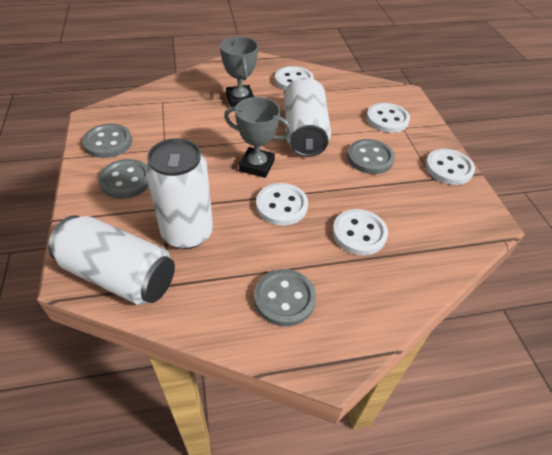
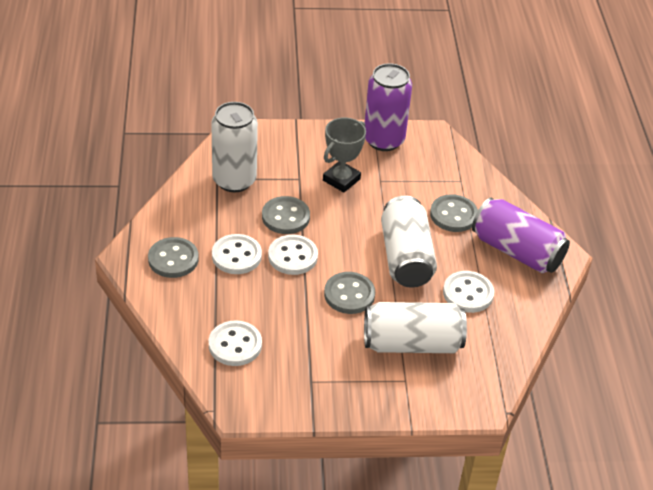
grey trophy: 2 -> 1
purple can: 0 -> 2
white button: 5 -> 4

